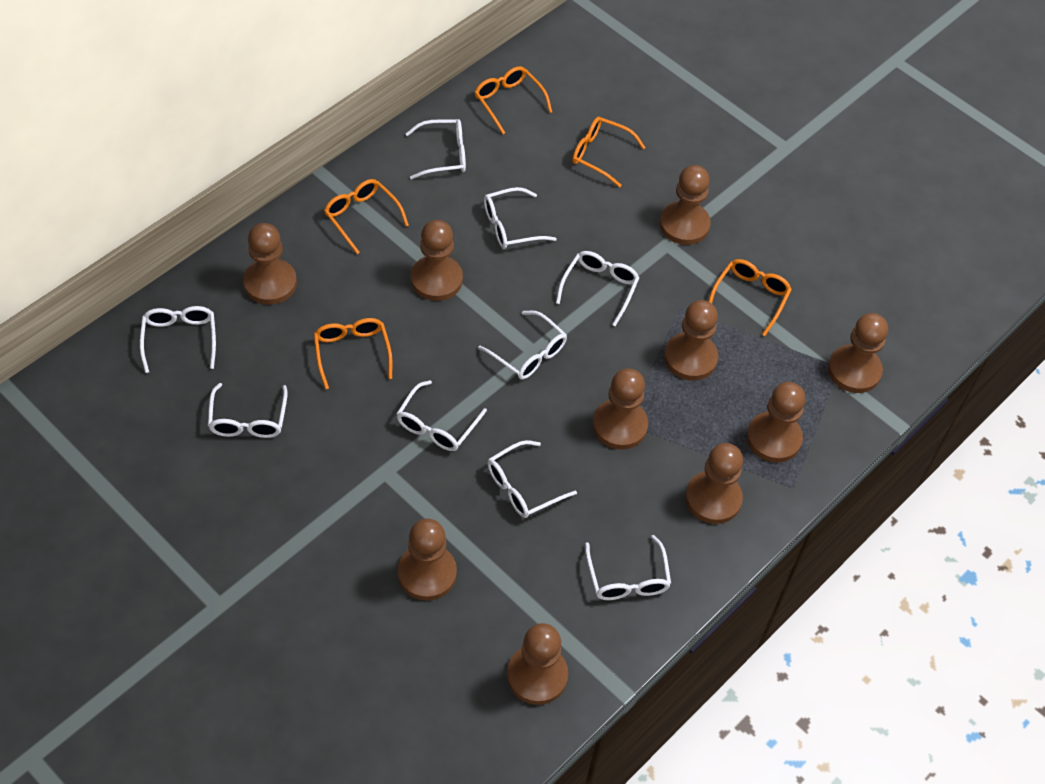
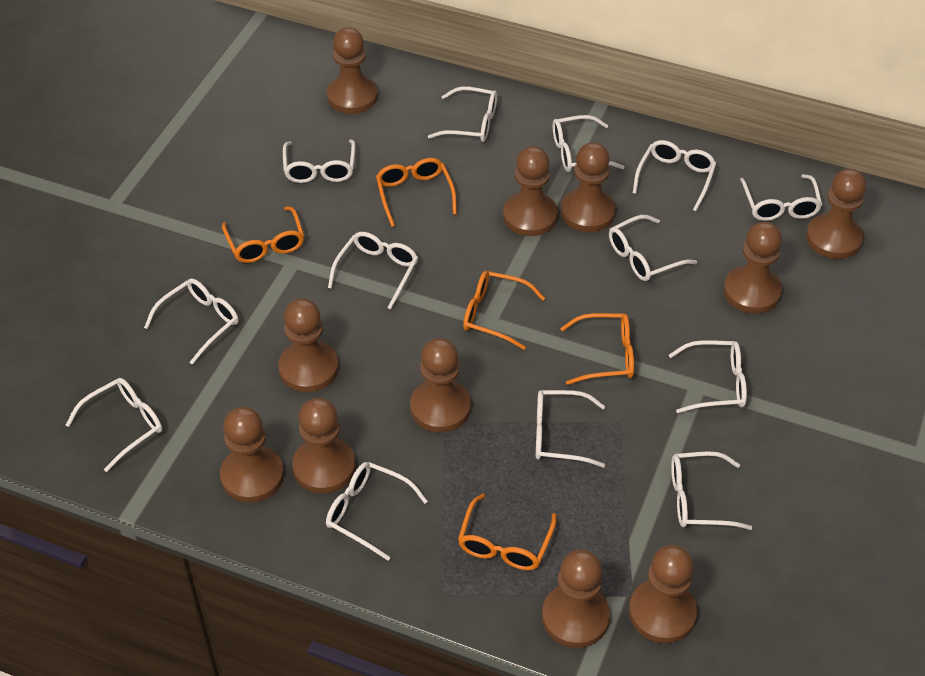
brown pawn: 10 -> 11
white glasses: 9 -> 13

